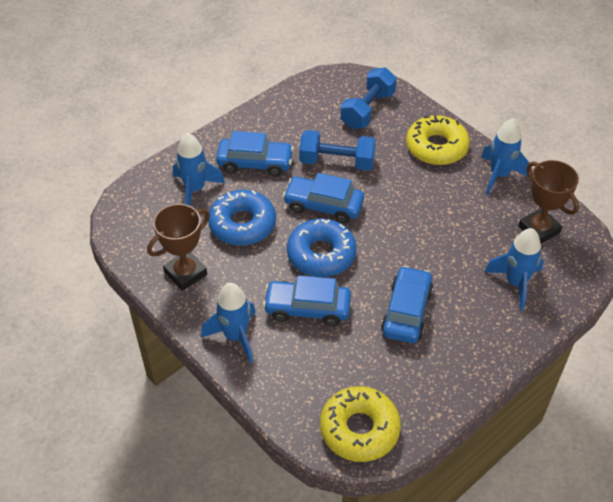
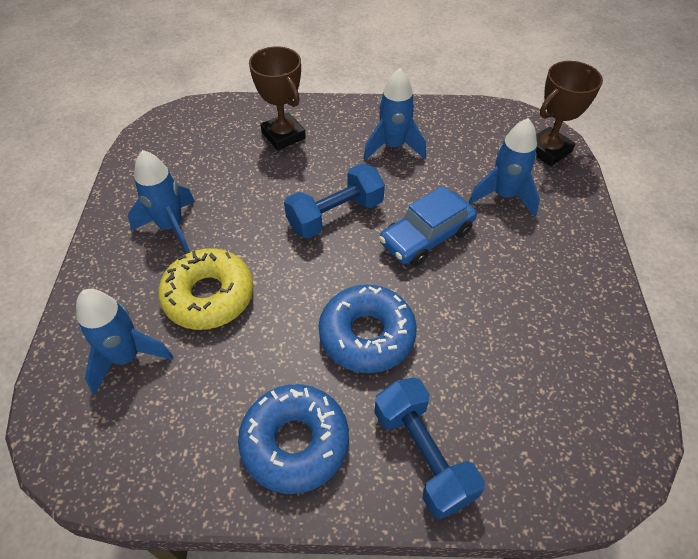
blue car: 4 -> 1
yellow donut: 2 -> 1

